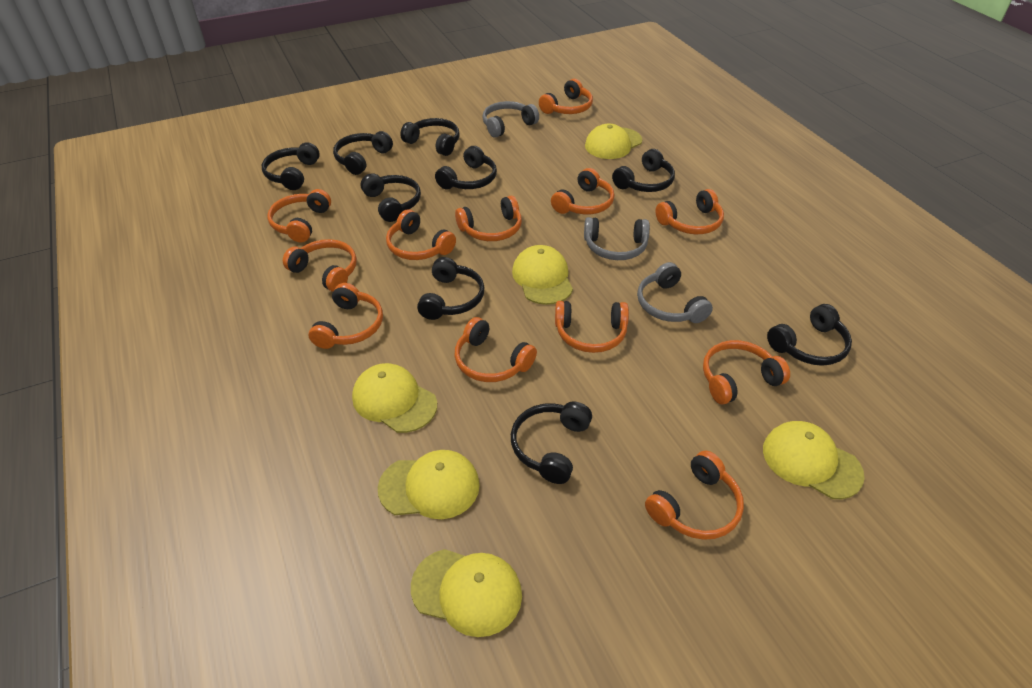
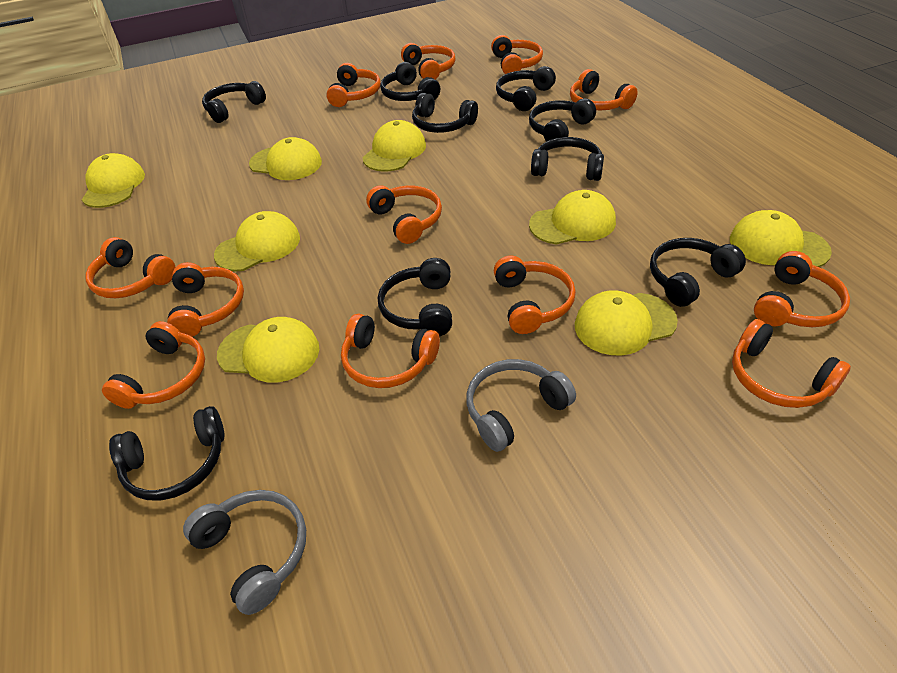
grey headphones: 3 -> 2
yellow cap: 6 -> 8

